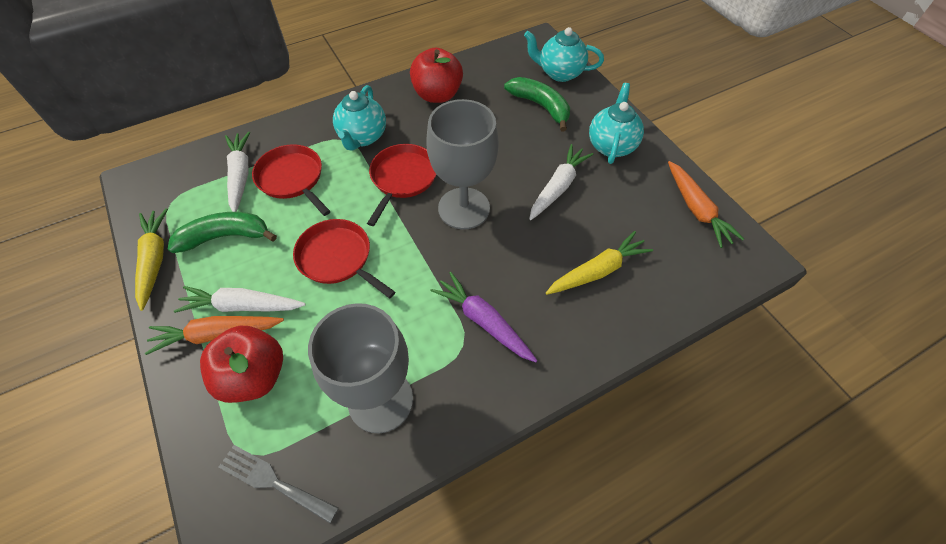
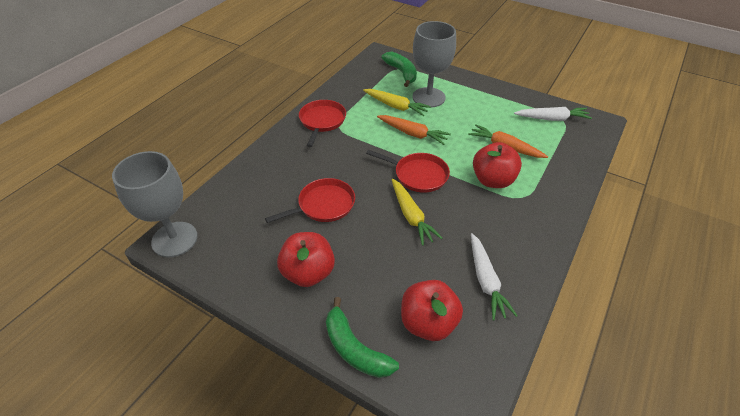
grey fork: 1 -> 0
purple carrot: 1 -> 0
red apple: 2 -> 3
turquoise teapot: 3 -> 0
white carrot: 3 -> 2

